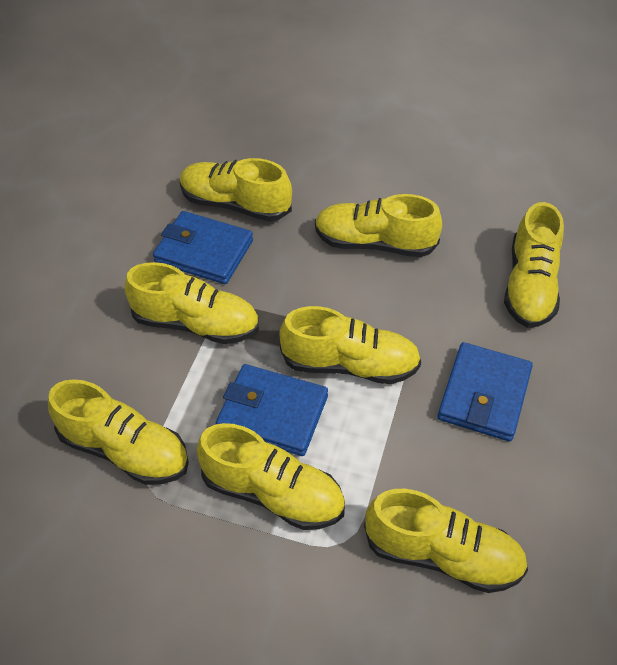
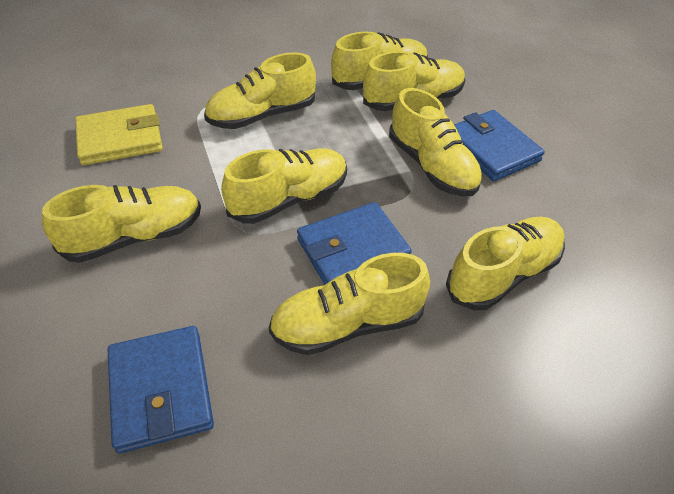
yellow wallet: 0 -> 1

